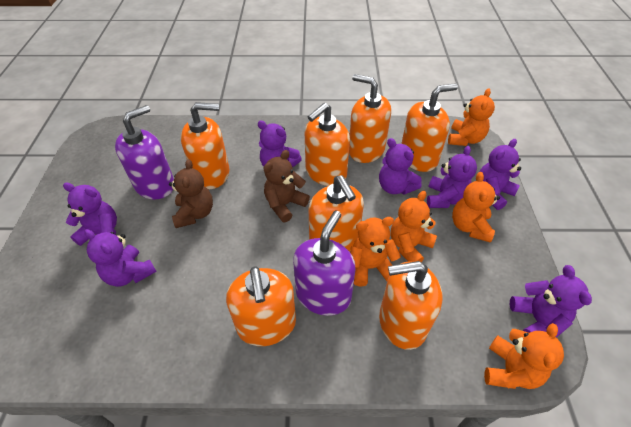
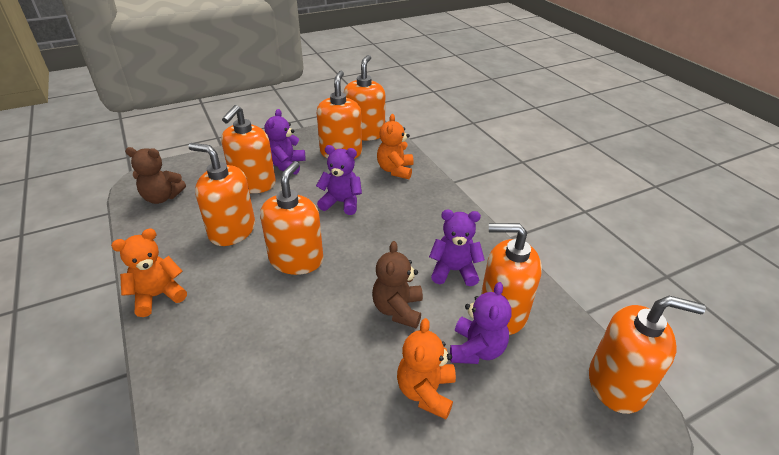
orange teddy bear: 5 -> 3
purple soap dispenser: 2 -> 0
purple teddy bear: 7 -> 4

